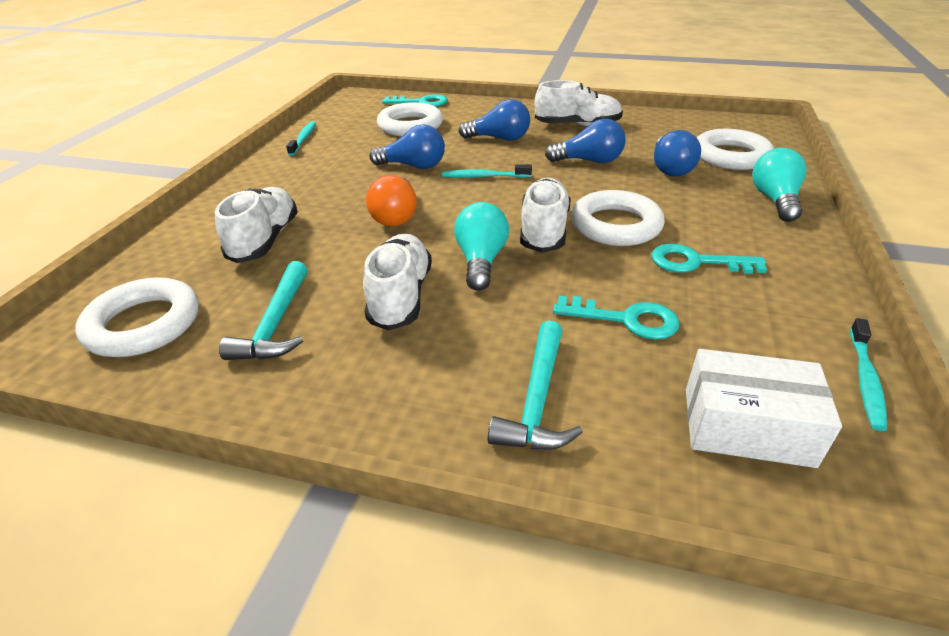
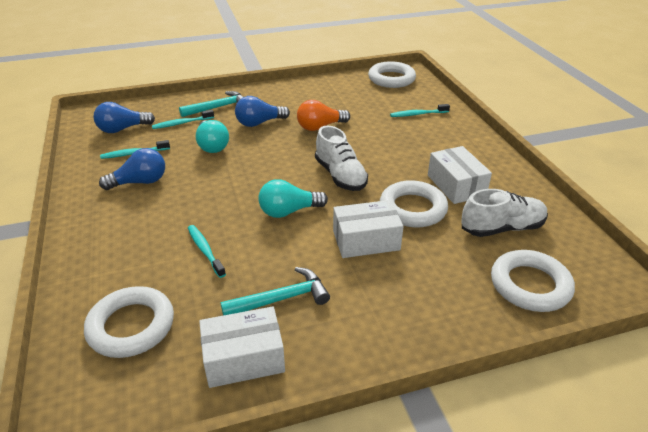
blue light bulb: 4 -> 3
turquoise key: 3 -> 0
turquoise toothbrush: 3 -> 4
white box: 1 -> 3
white shoe: 4 -> 2

